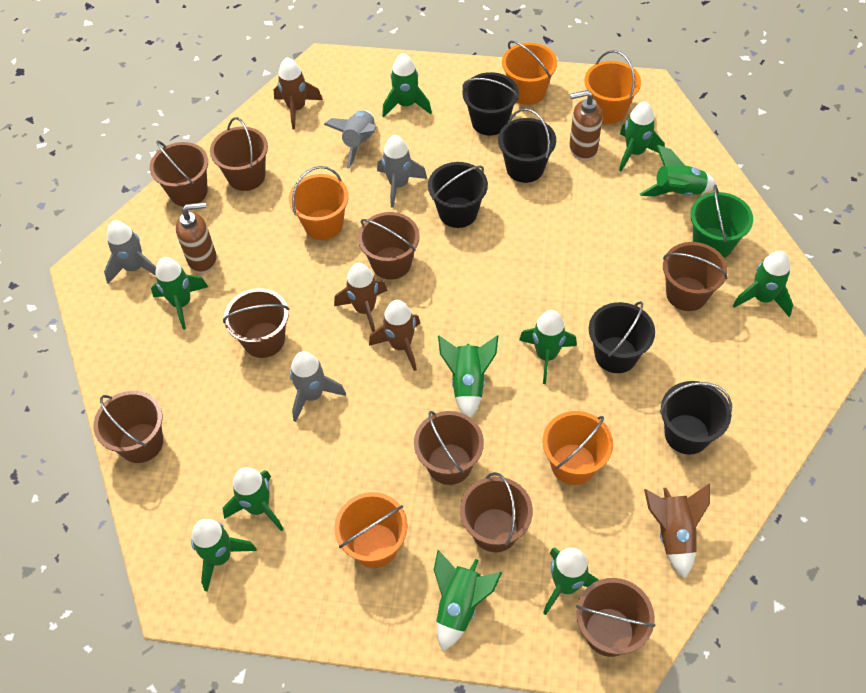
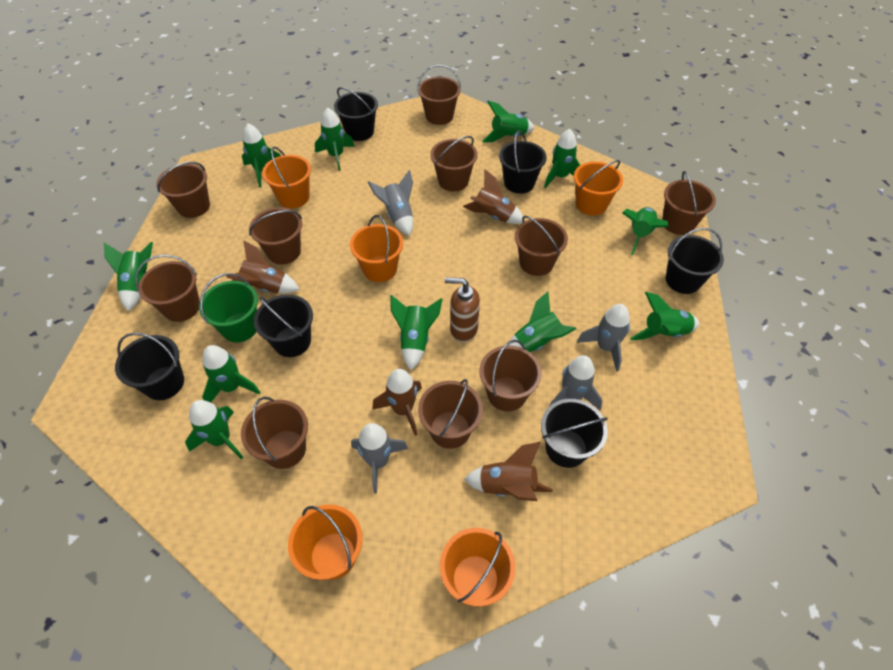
black bucket: 5 -> 6
brown bucket: 9 -> 10
brown soap dispenser: 2 -> 1

